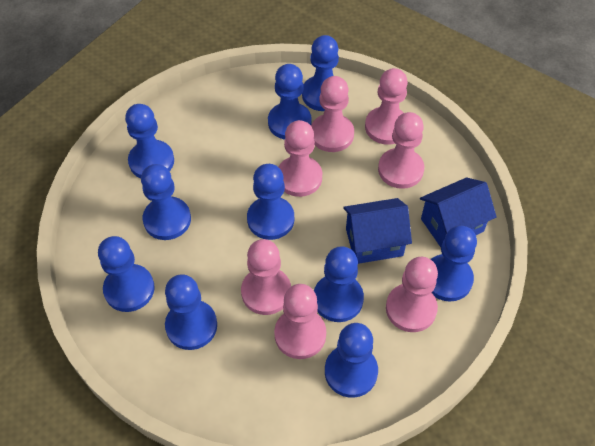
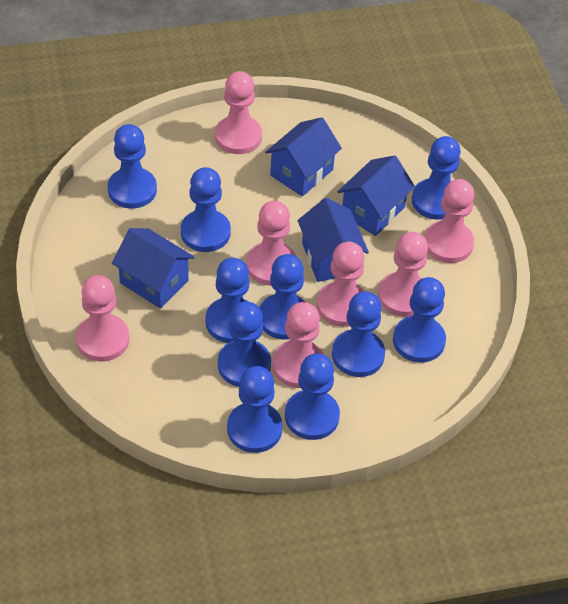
blue house: 2 -> 4

